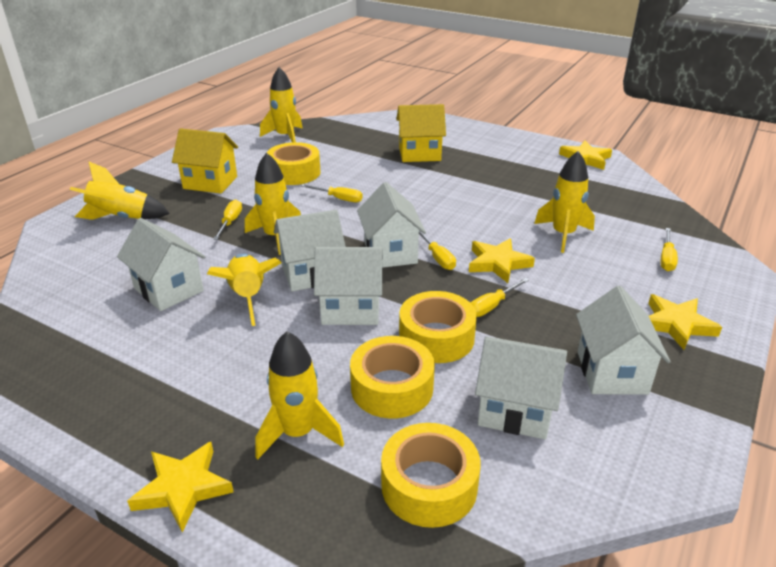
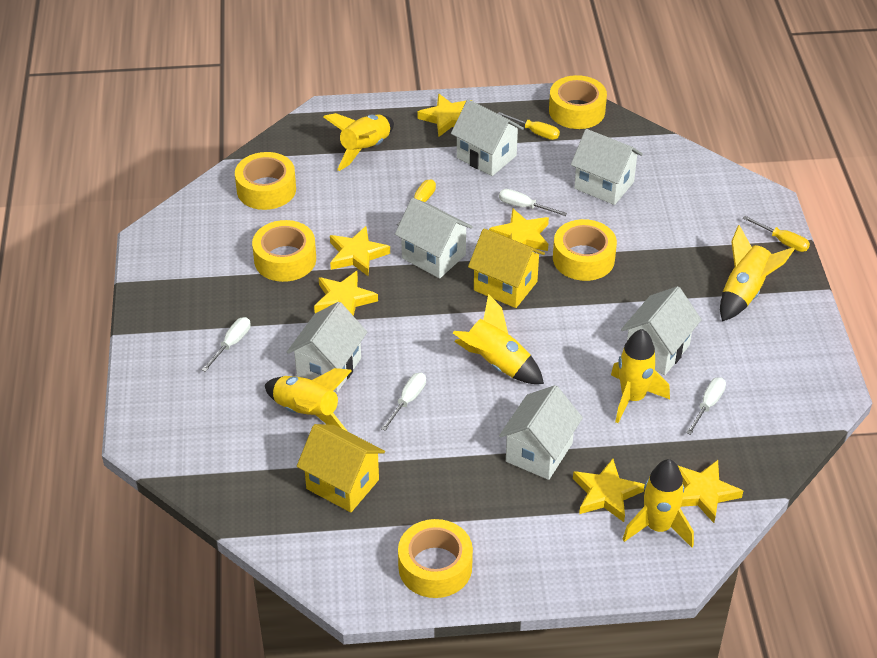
white screwdriver: 0 -> 4
yellow screwdriver: 5 -> 3
yellow star: 4 -> 6
yellow tape: 4 -> 5

